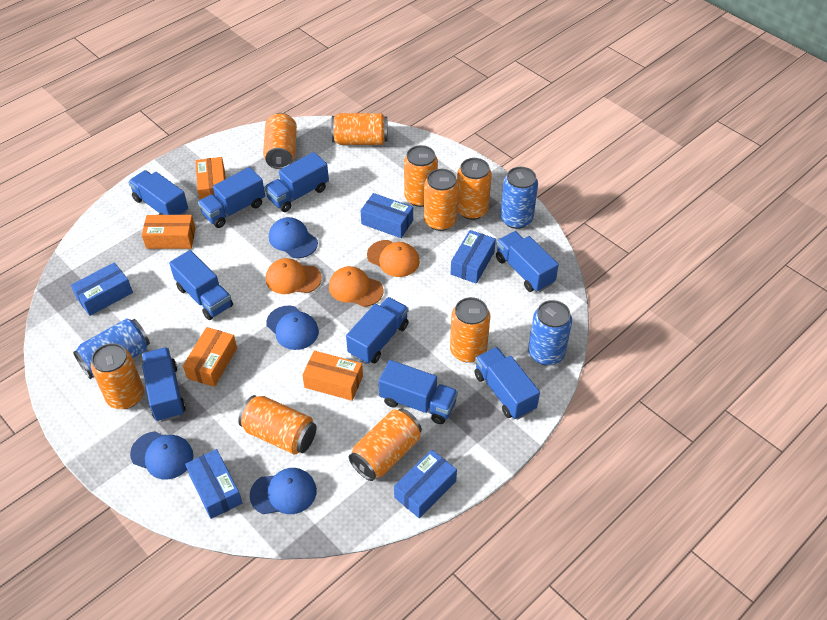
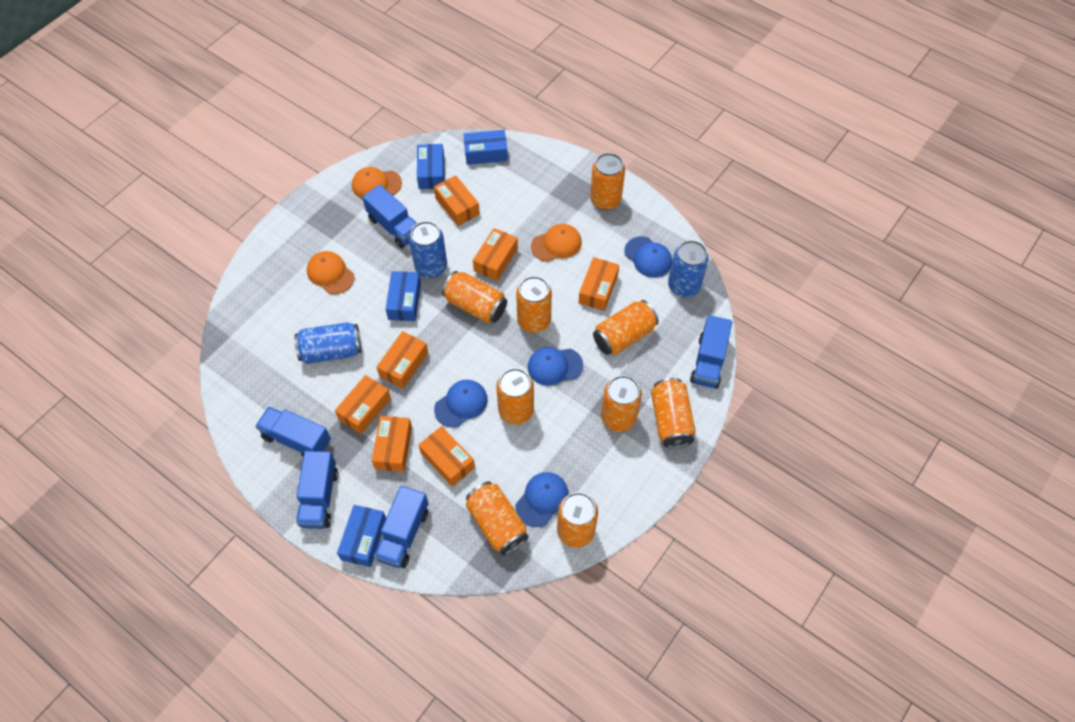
blue box: 5 -> 4
blue truck: 9 -> 5
orange box: 4 -> 7

